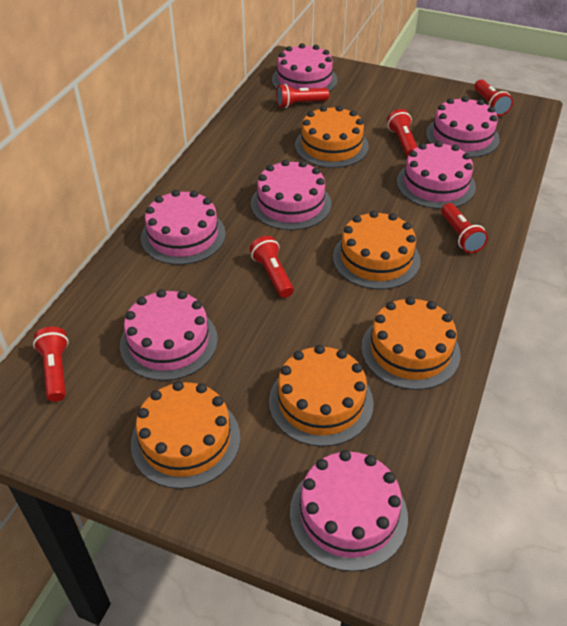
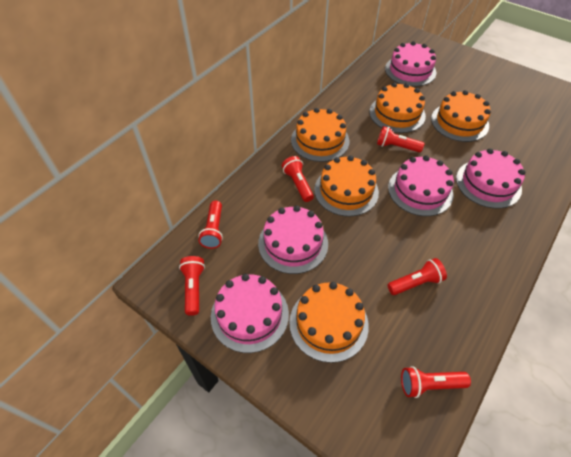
pink cake: 7 -> 5

